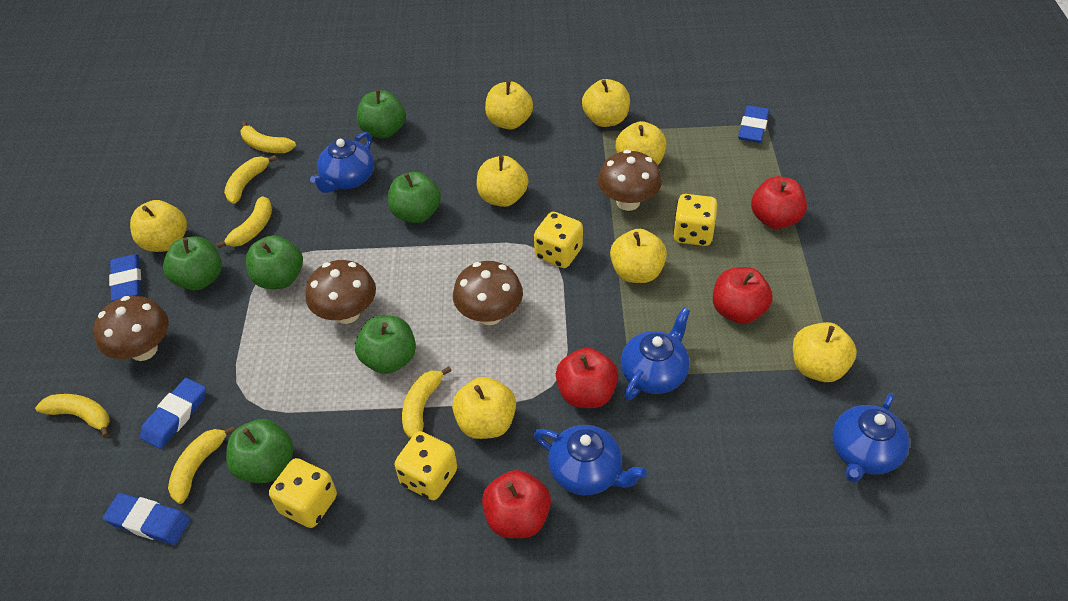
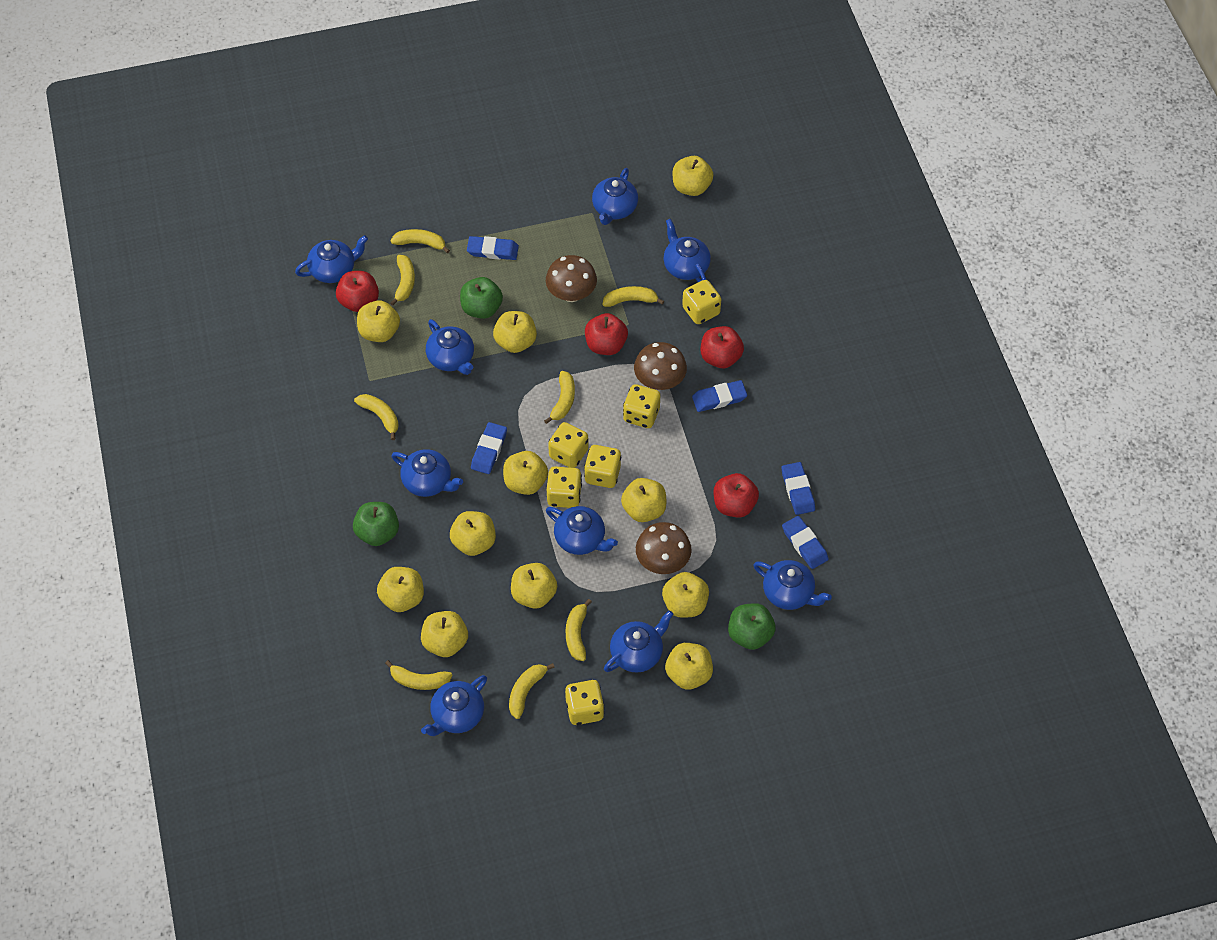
blue eraser: 4 -> 5
blue teapot: 4 -> 9
brown mushroom: 4 -> 3
green apple: 6 -> 3
yellow apple: 8 -> 11
yellow banana: 6 -> 8
yellow dice: 4 -> 6

